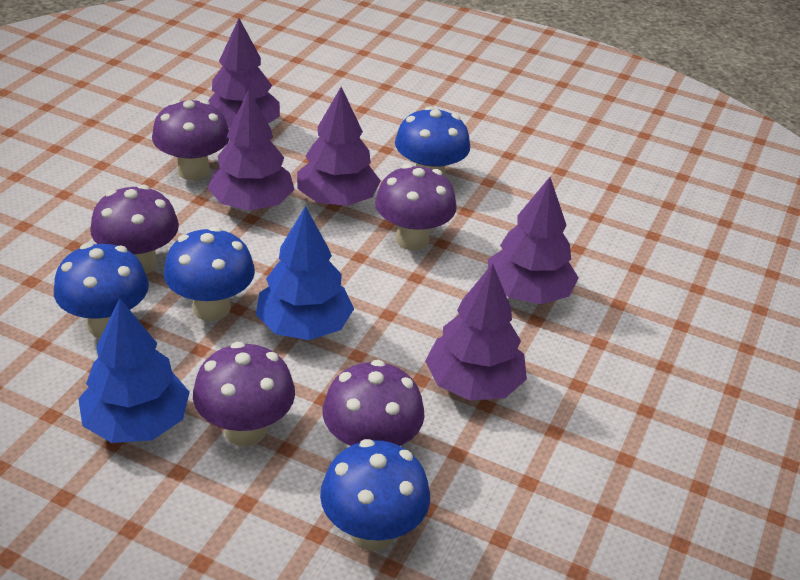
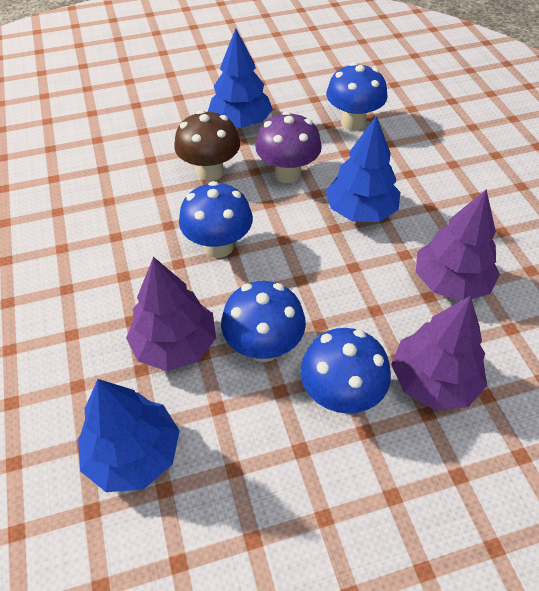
blue tree: 2 -> 3
brown mushroom: 0 -> 1
purple mushroom: 5 -> 1
purple tree: 5 -> 3

